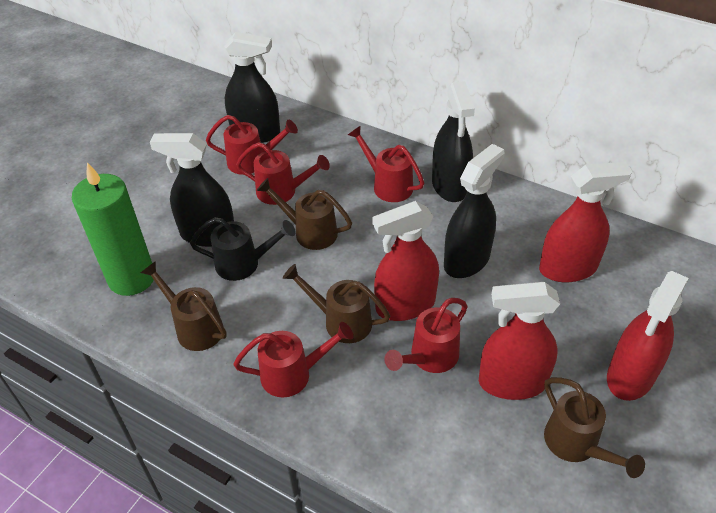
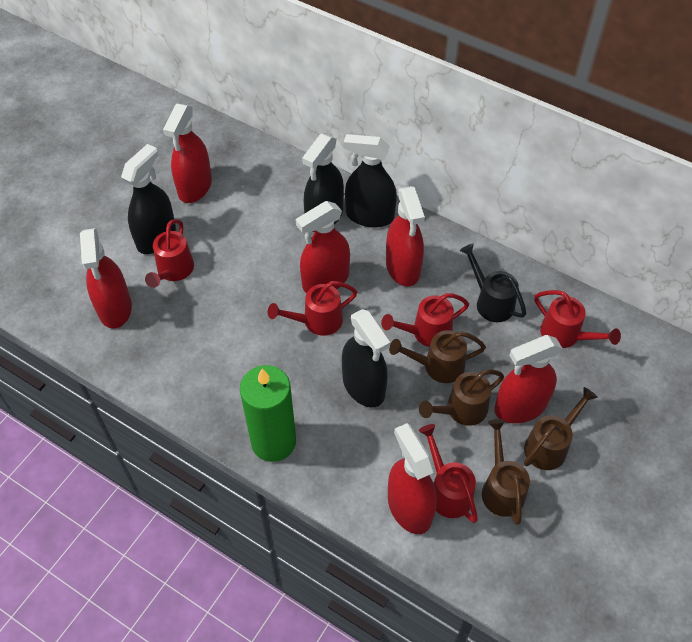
red spray bottle: 4 -> 6

